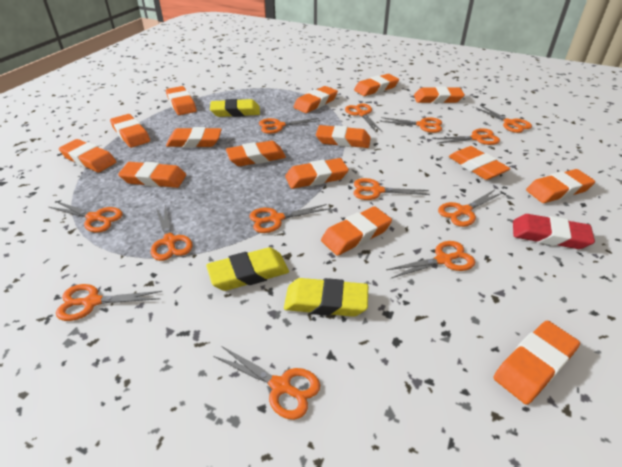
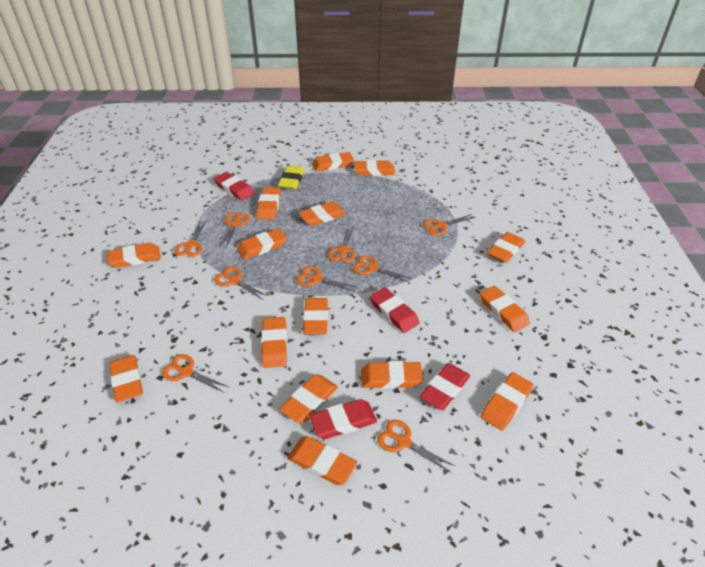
orange scissors: 13 -> 9
red eraser: 1 -> 4
yellow eraser: 3 -> 1

